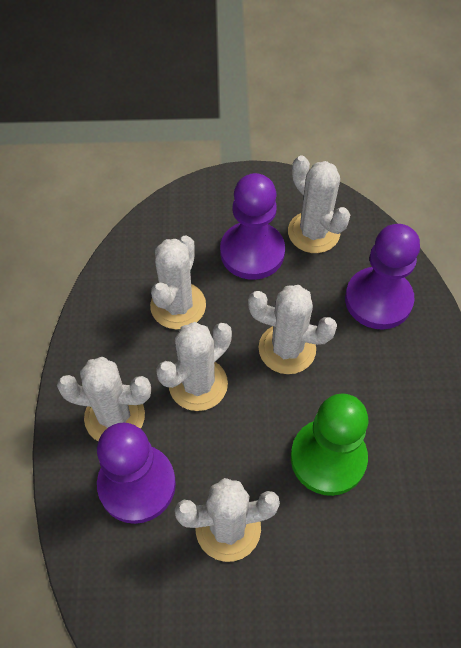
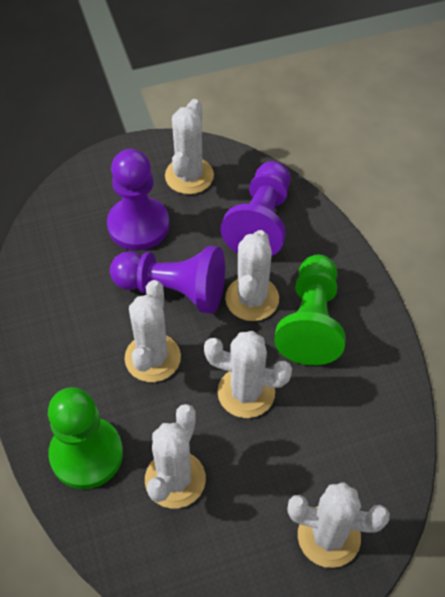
green pawn: 1 -> 2

